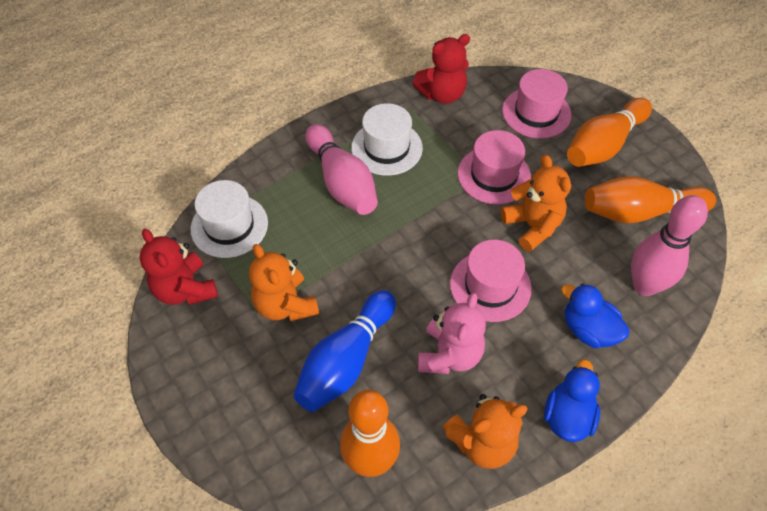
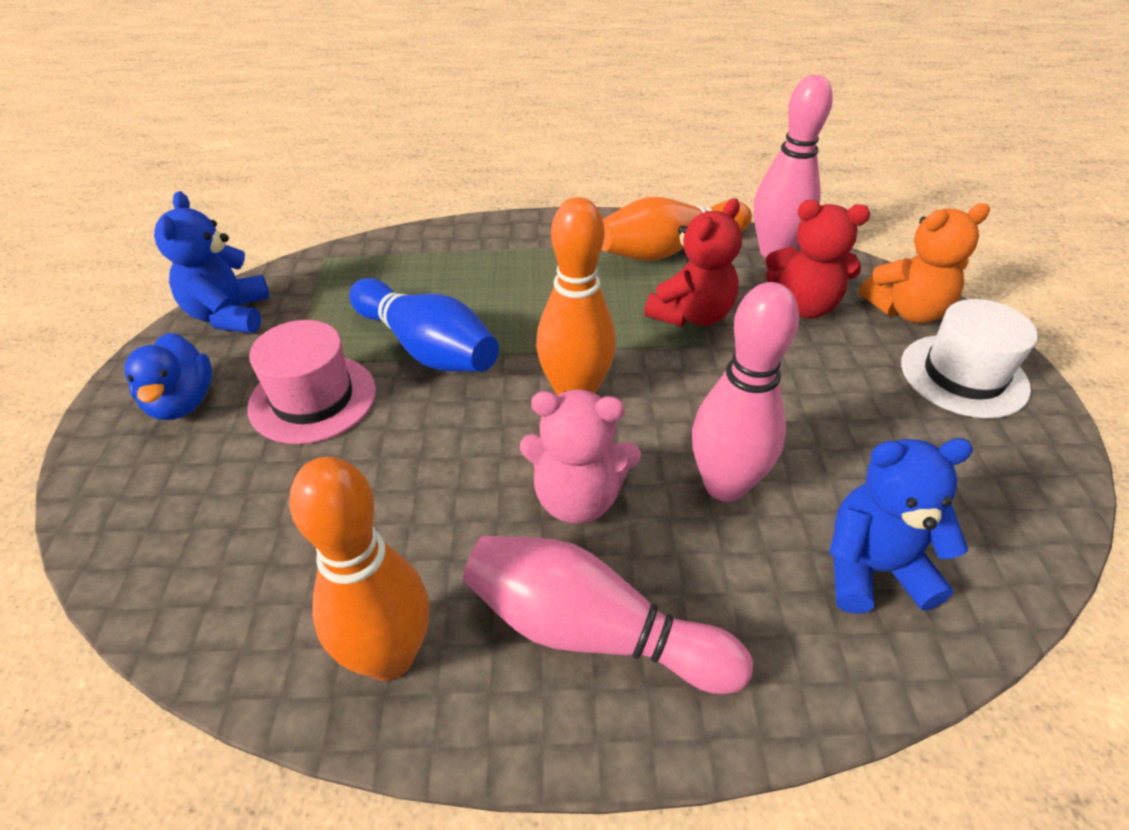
blue duck: 2 -> 1
blue teddy bear: 0 -> 2
orange teddy bear: 3 -> 1
pink bowling pin: 2 -> 3
pink hat: 3 -> 1
white hat: 2 -> 1

